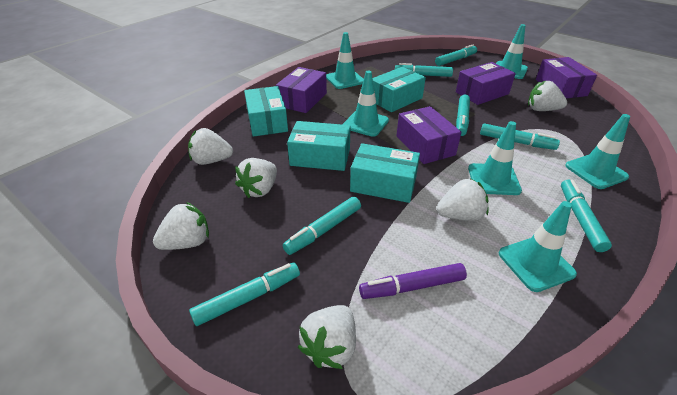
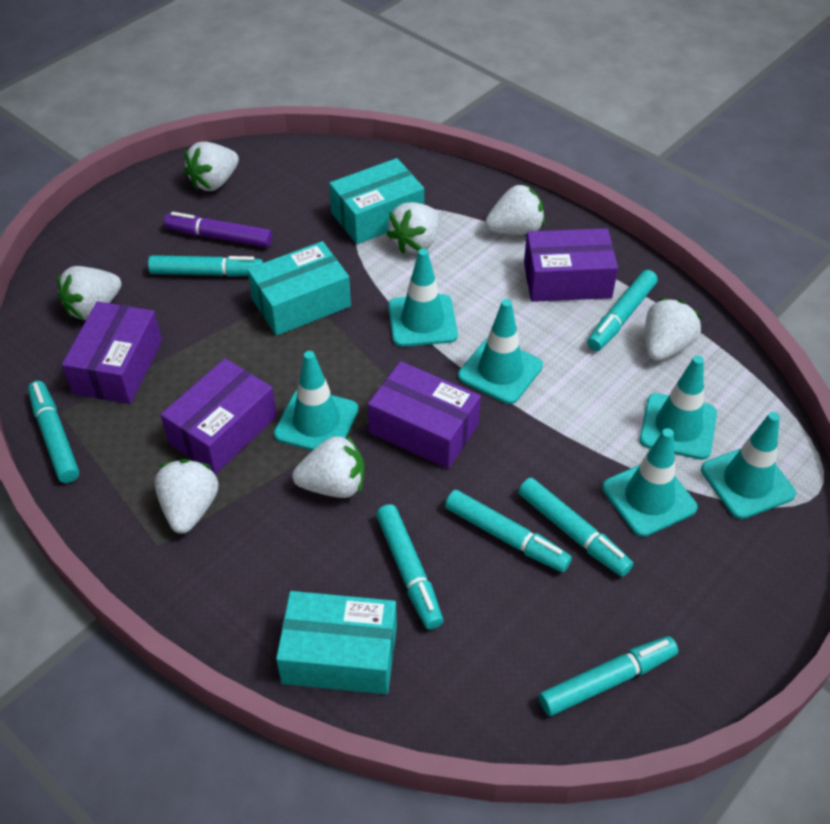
turquoise box: 4 -> 3
white strawberry: 6 -> 7

